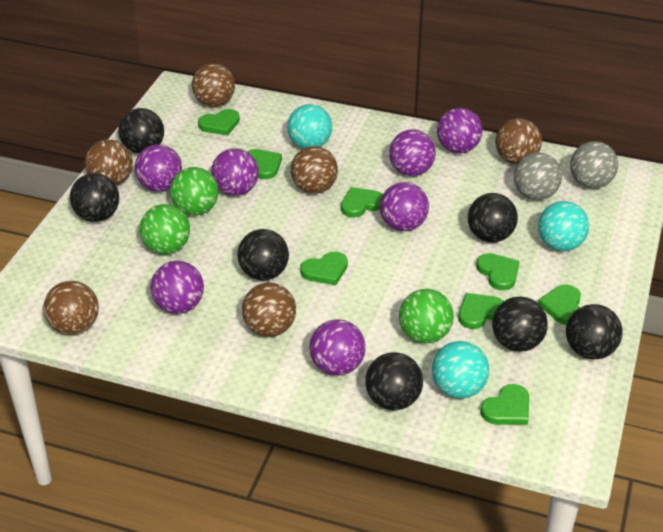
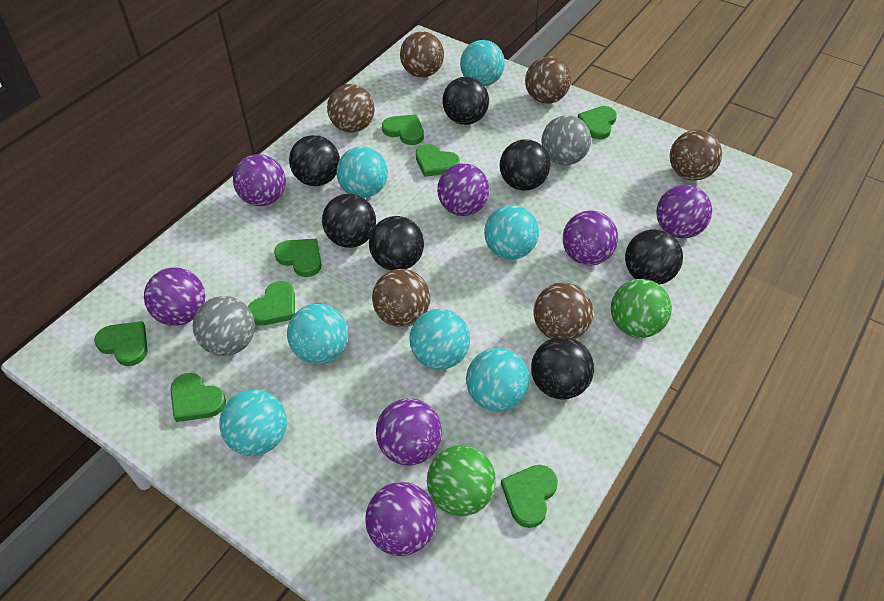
green ball: 3 -> 2
turquoise ball: 3 -> 7

